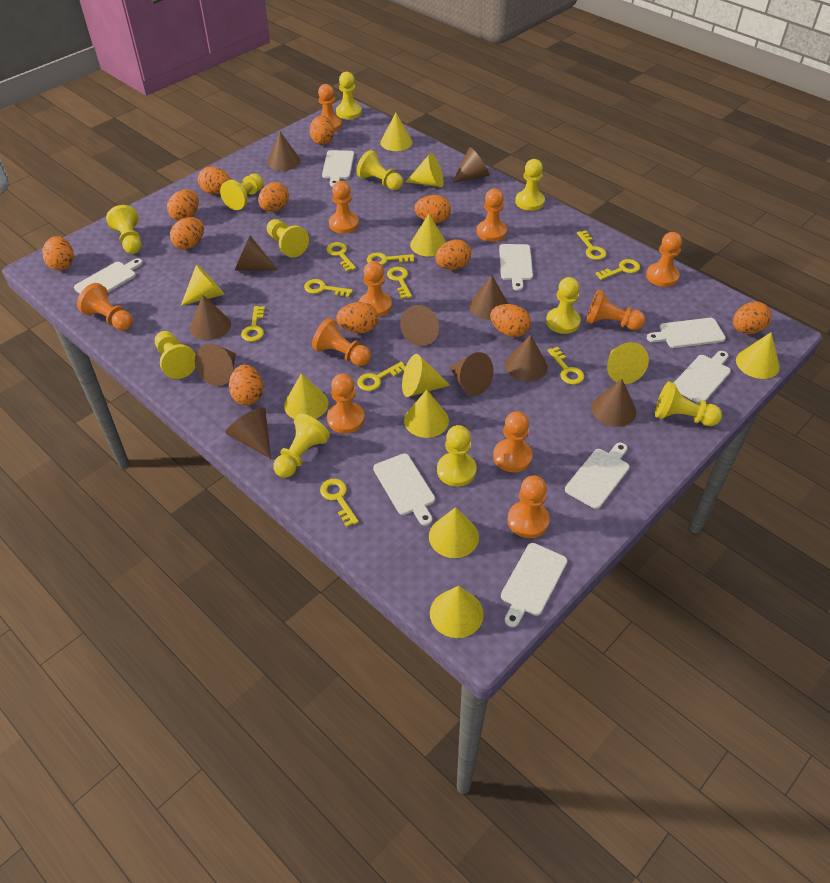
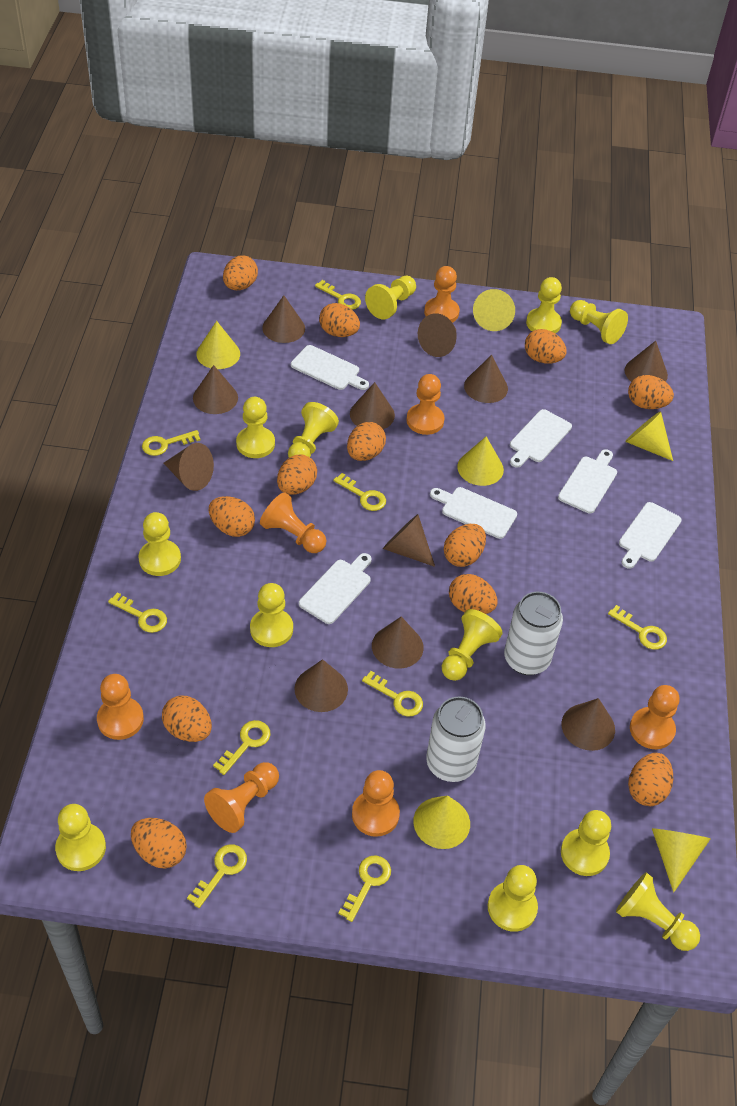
orange pawn: 11 -> 7
white can: 0 -> 2
white cutting board: 8 -> 6
yellow cone: 11 -> 6
yellow key: 10 -> 9
yellow pawn: 11 -> 12

